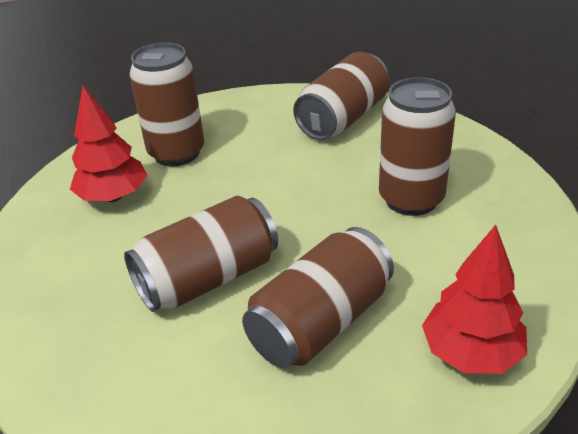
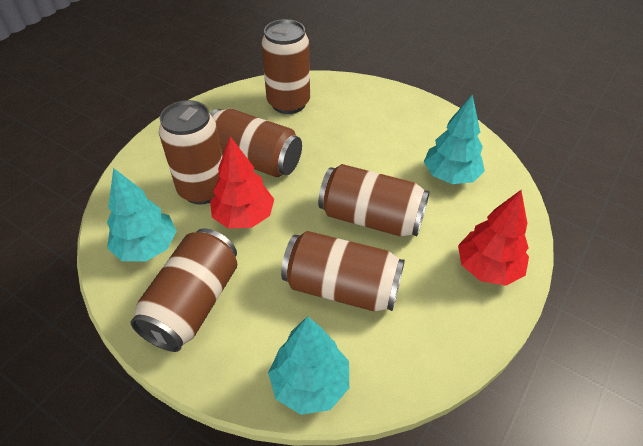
brown can: 5 -> 6
turquoise tree: 0 -> 3

